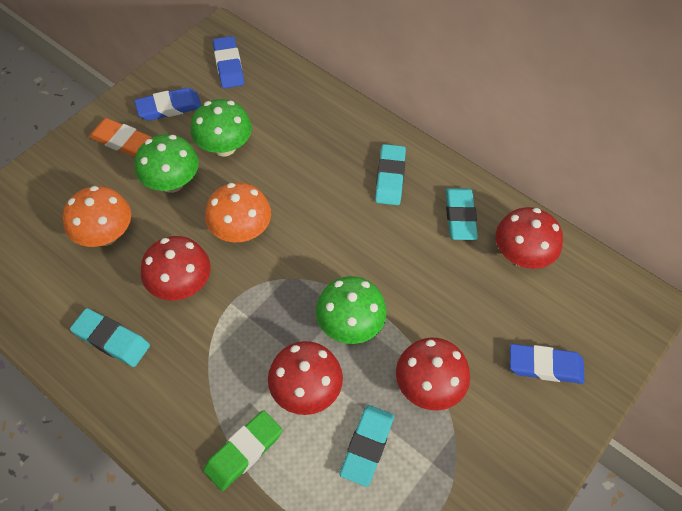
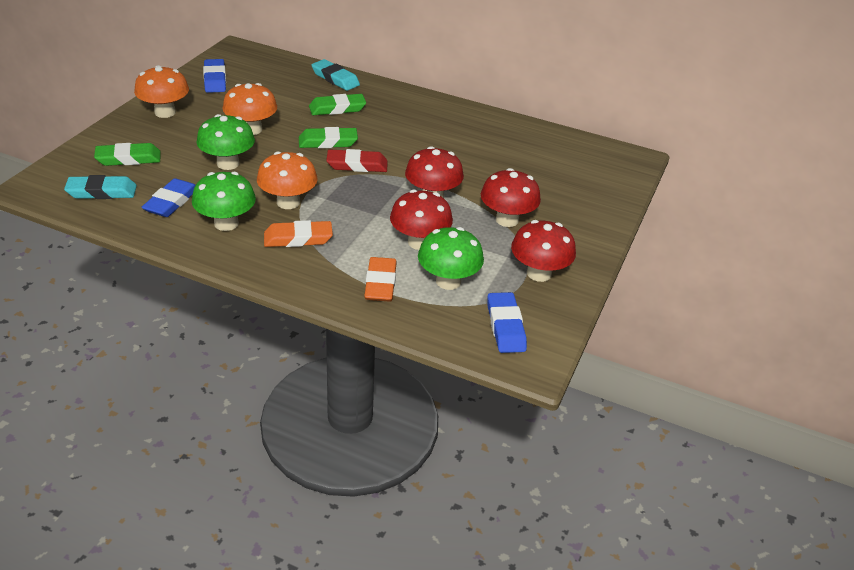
green eraser: 1 -> 3
orange eraser: 1 -> 2
orange mushroom: 2 -> 3
red eraser: 0 -> 1
turquoise eraser: 4 -> 2

